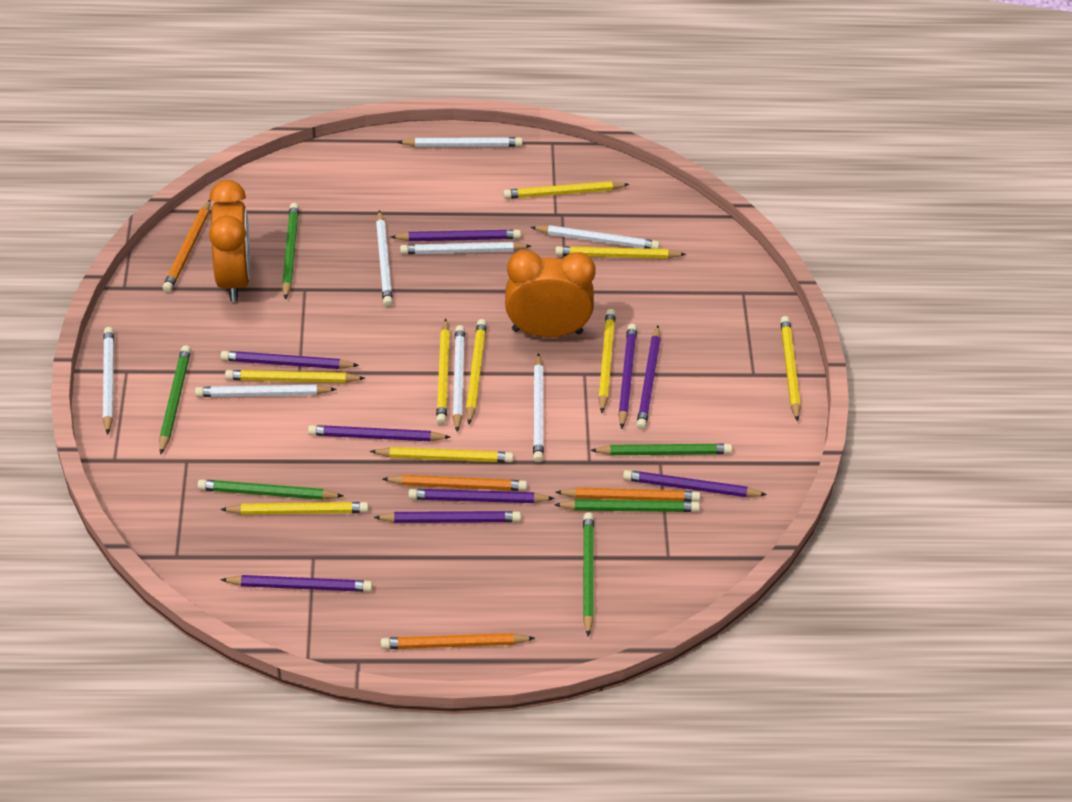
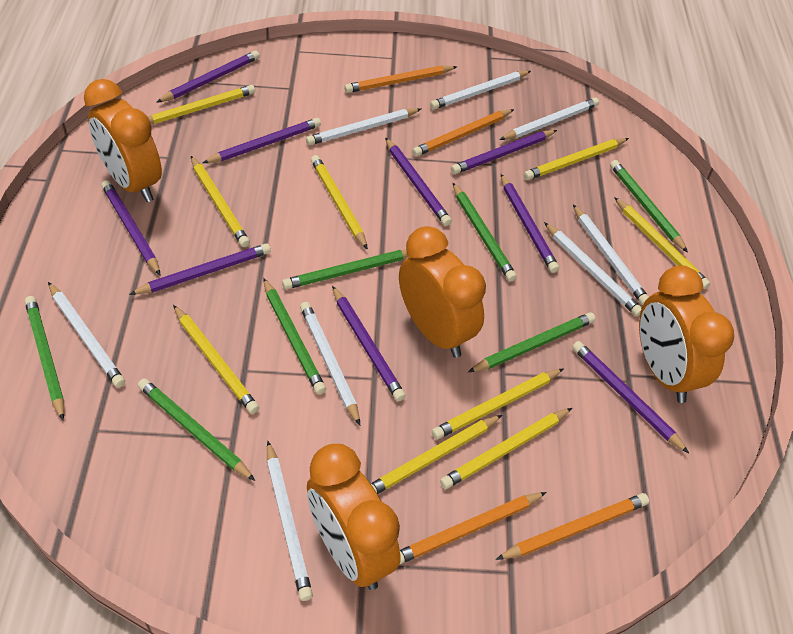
green pencil: 6 -> 7
orange clock: 2 -> 4

